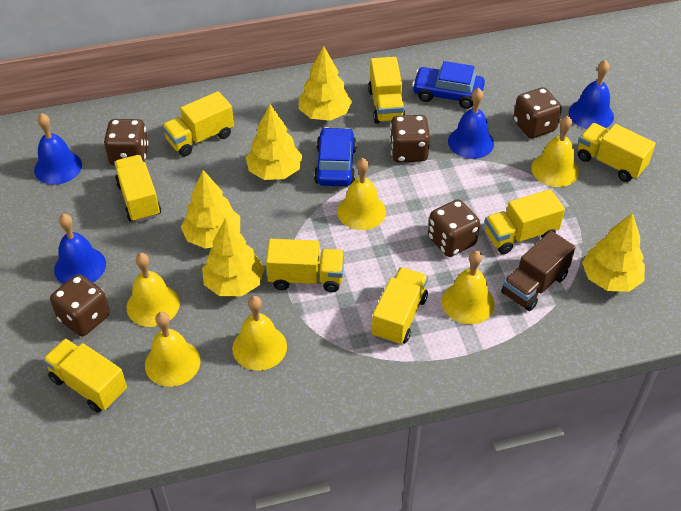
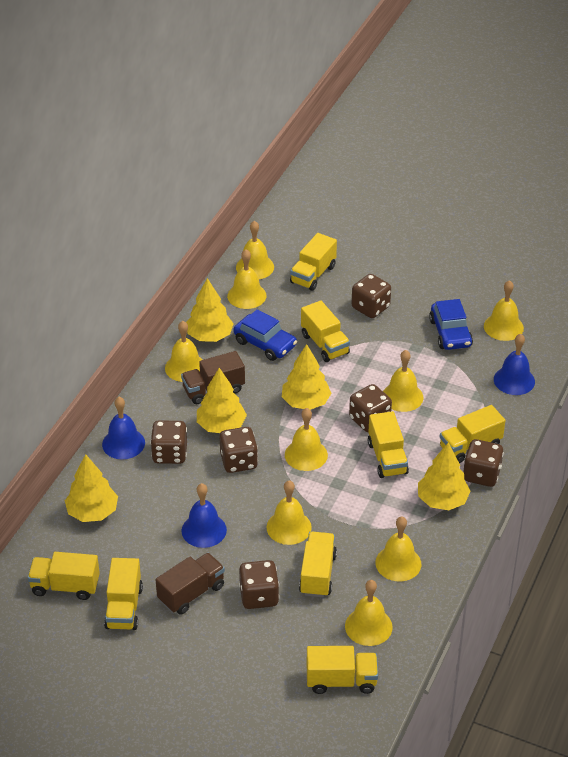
blue bell: 4 -> 3
brown dice: 5 -> 6
brown truck: 1 -> 2
yellow bell: 6 -> 9

